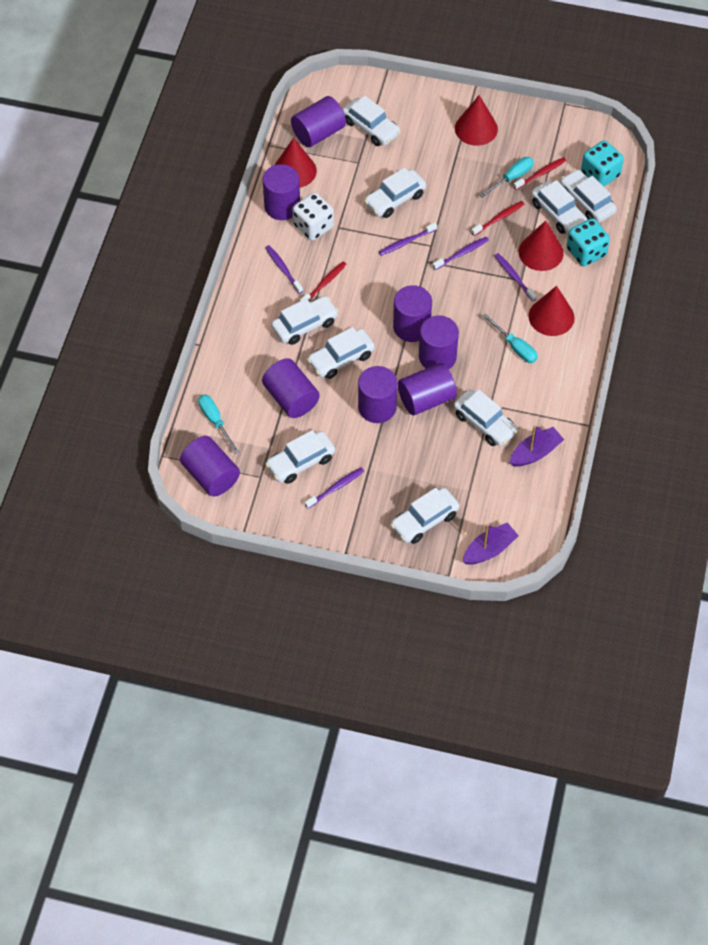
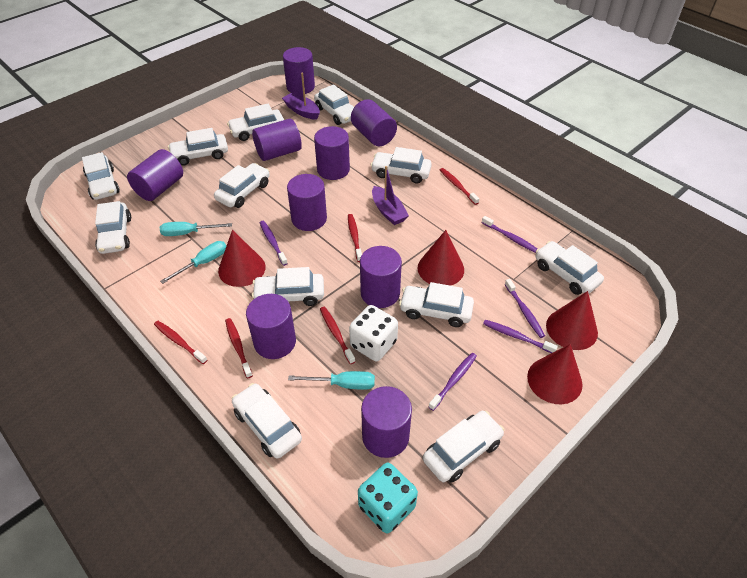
purple cylinder: 8 -> 9
red toothbrush: 3 -> 5
turquoise dice: 2 -> 1
white car: 9 -> 12

